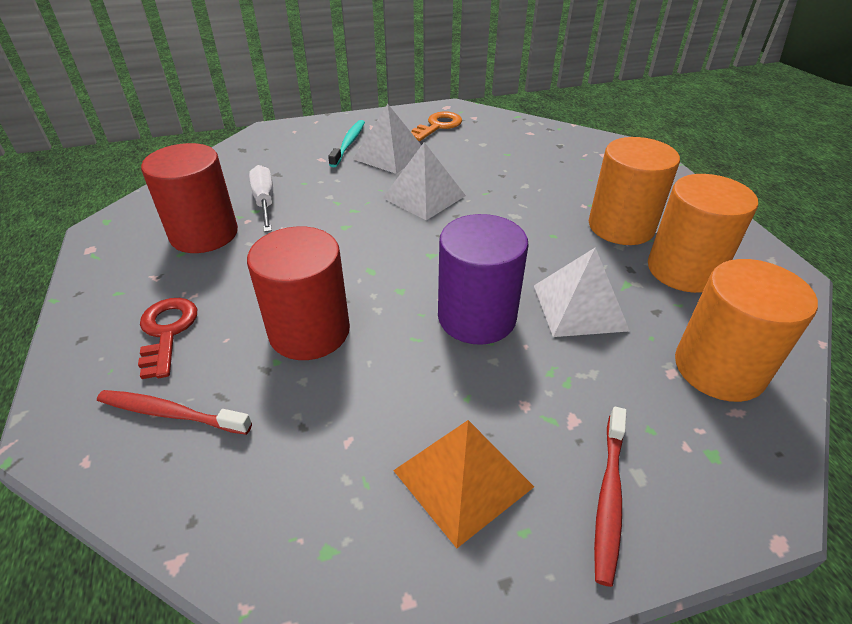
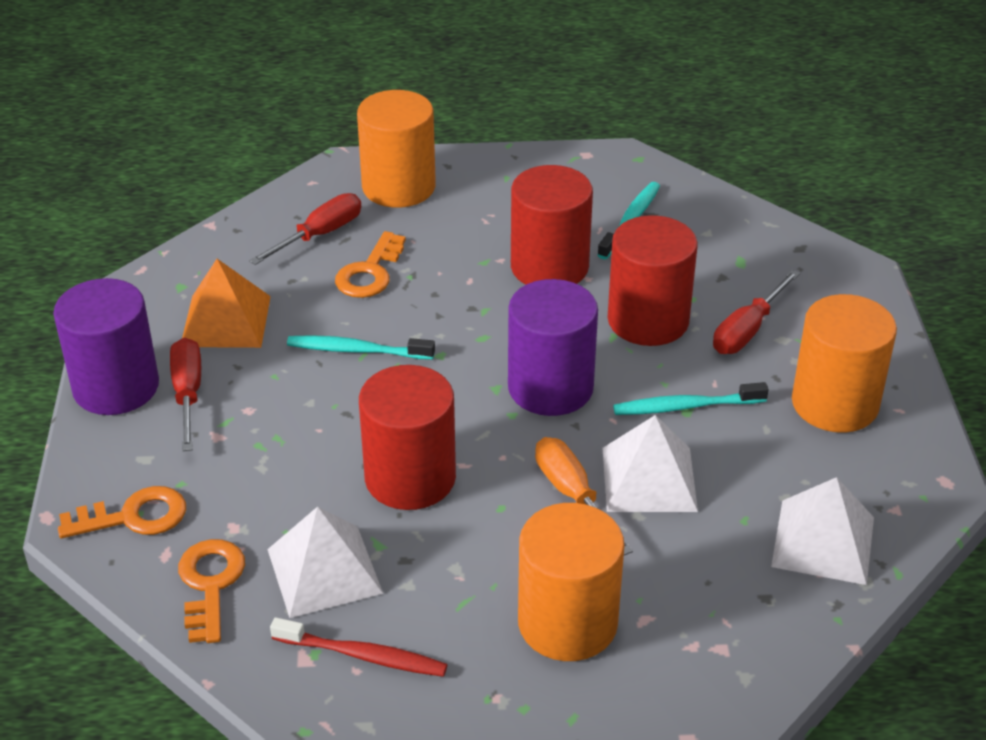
orange key: 1 -> 3
orange screwdriver: 0 -> 1
purple cylinder: 1 -> 2
red cylinder: 2 -> 3
red key: 1 -> 0
red screwdriver: 0 -> 3
red toothbrush: 2 -> 1
turquoise toothbrush: 1 -> 3
white screwdriver: 1 -> 0

